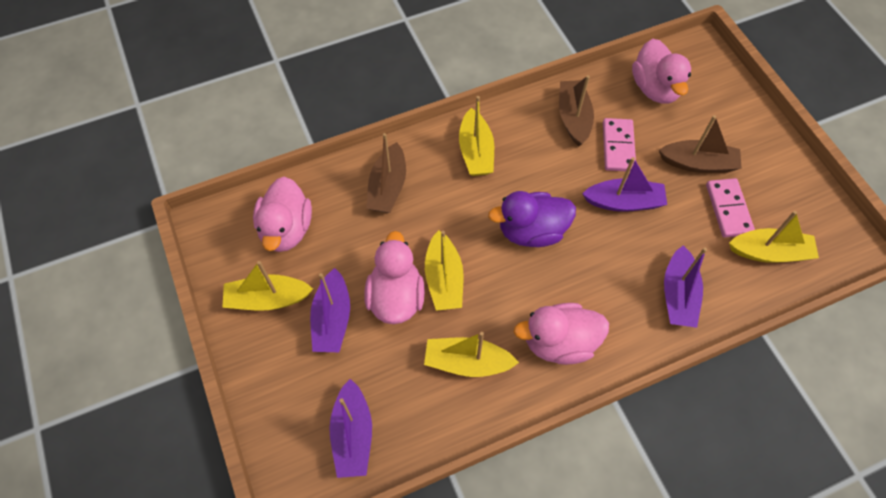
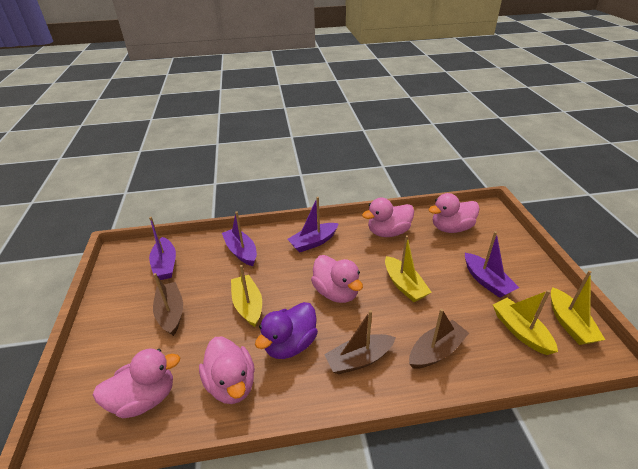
pink domino: 2 -> 0
pink duck: 4 -> 5
yellow boat: 5 -> 4

